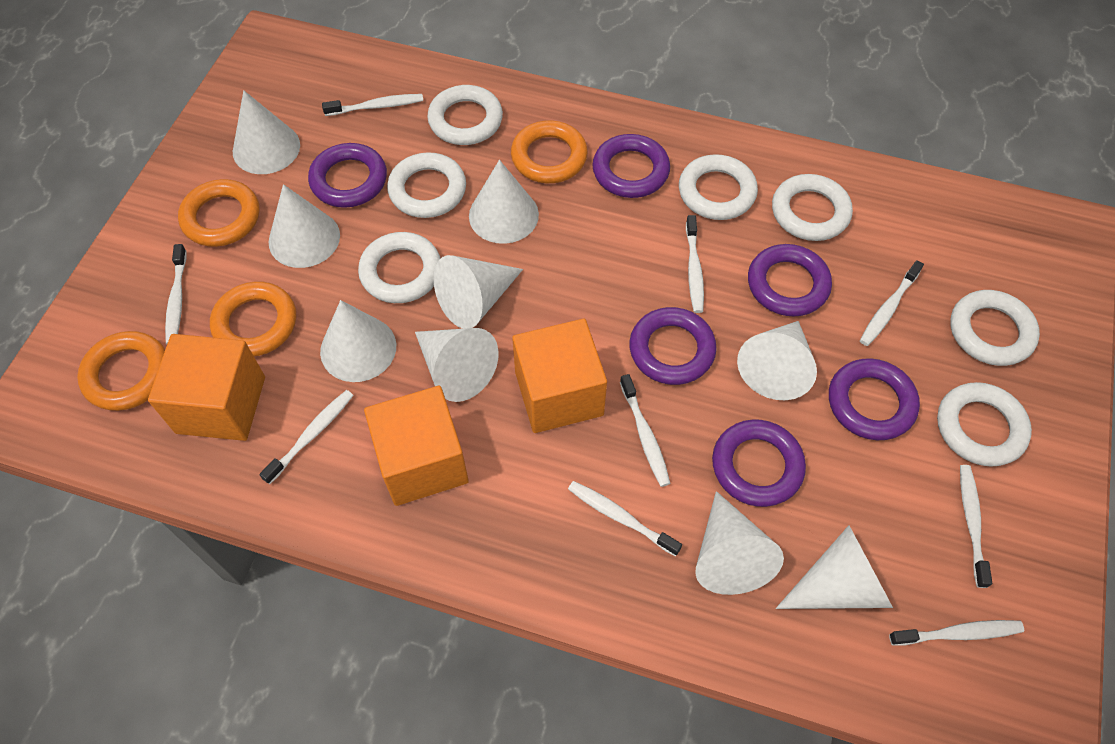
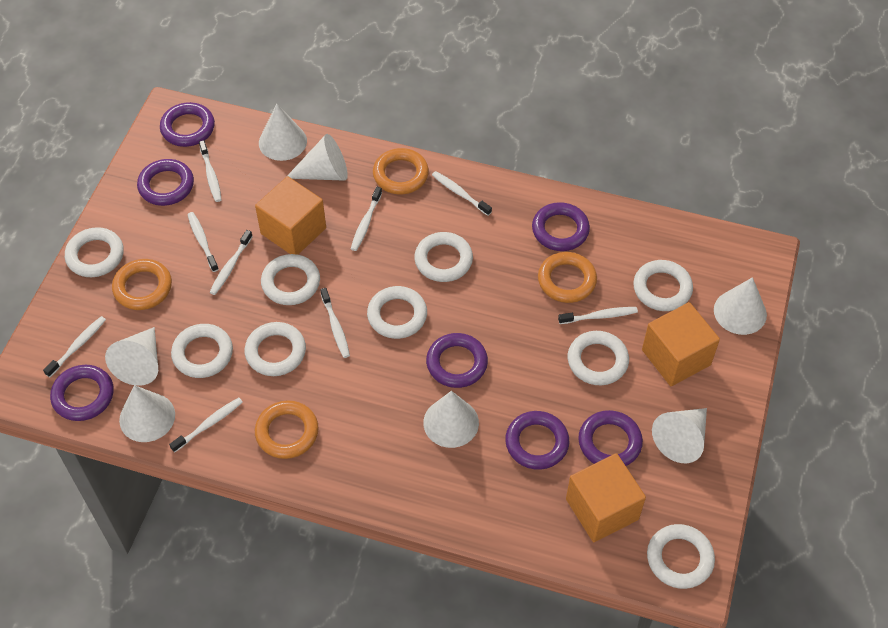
purple ring: 6 -> 7
white cone: 9 -> 7
white ring: 7 -> 9

